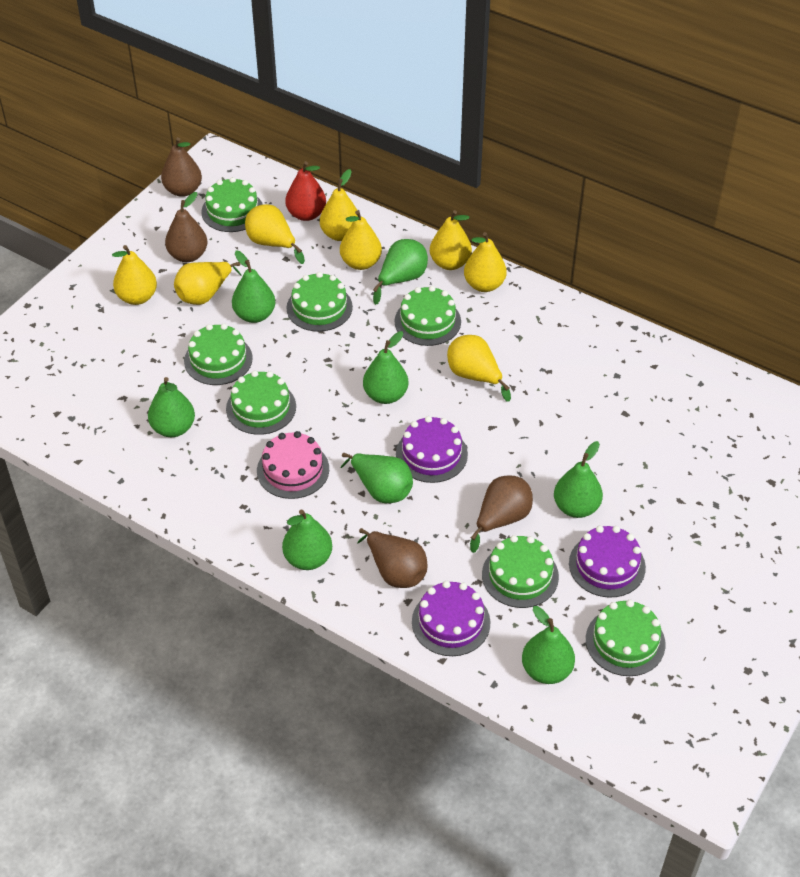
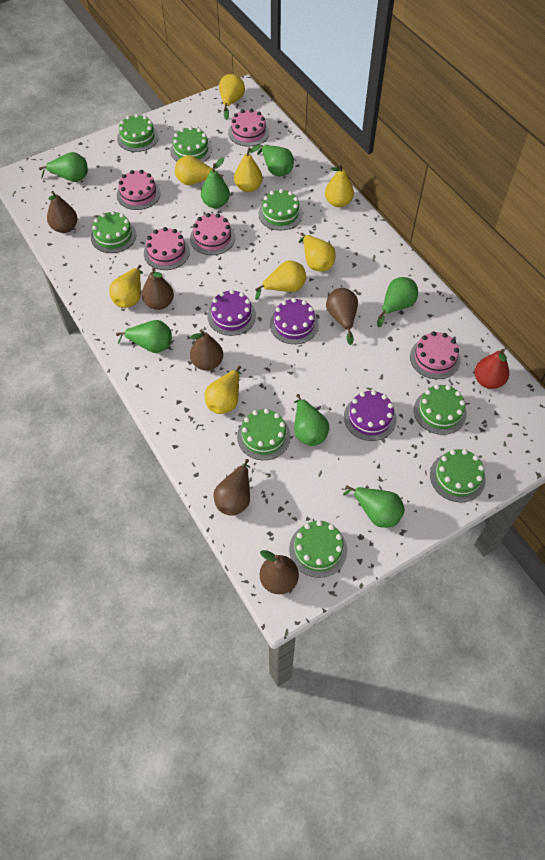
brown pear: 4 -> 6
green cake: 7 -> 8
green pear: 8 -> 7
pink cake: 1 -> 5

